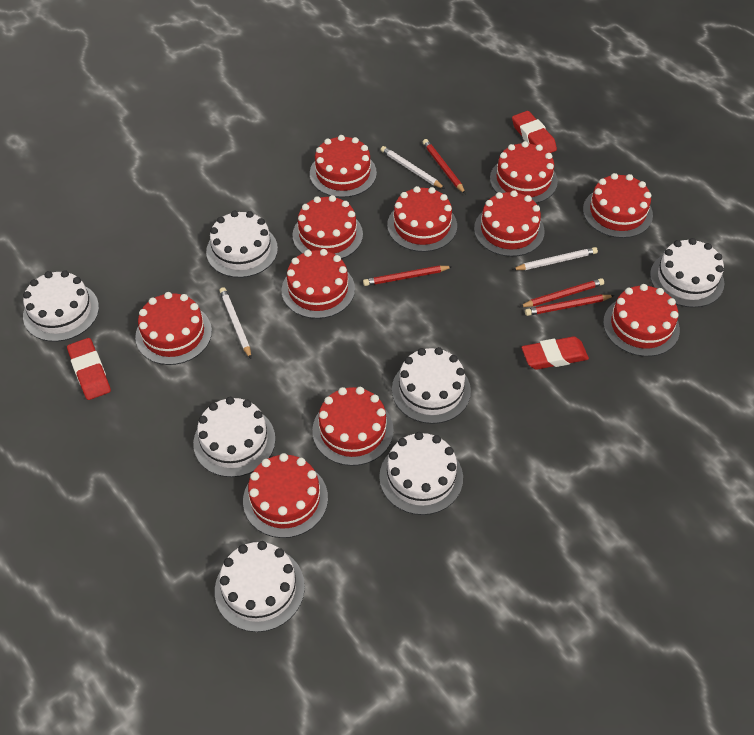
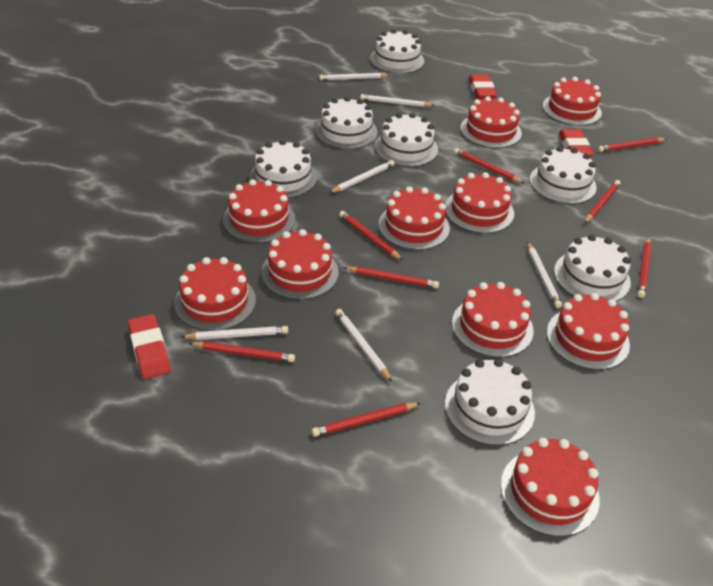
red cake: 11 -> 10
red pencil: 4 -> 8
white pencil: 3 -> 6

